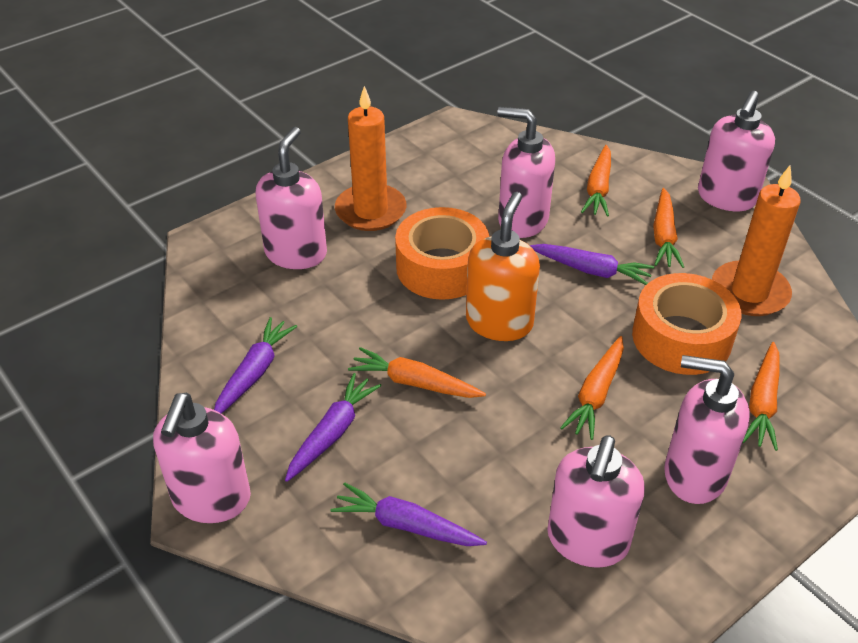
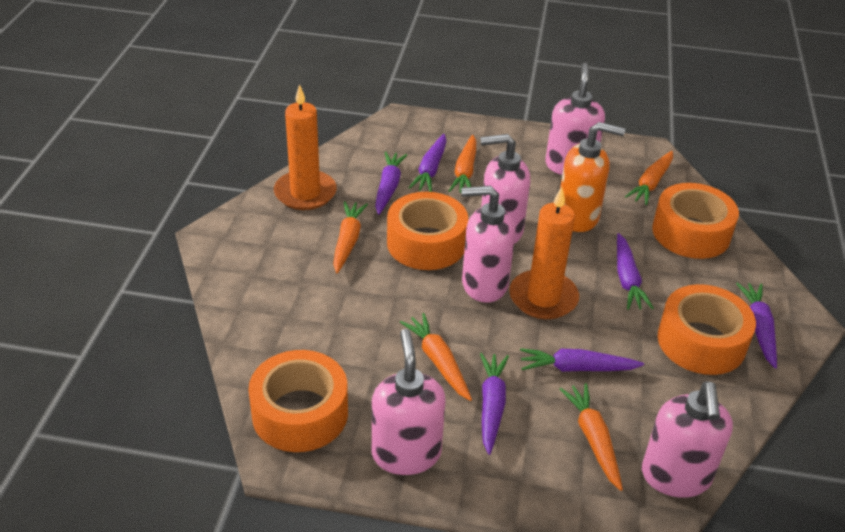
orange tape: 2 -> 4
pink soap dispenser: 6 -> 5
purple carrot: 4 -> 6

